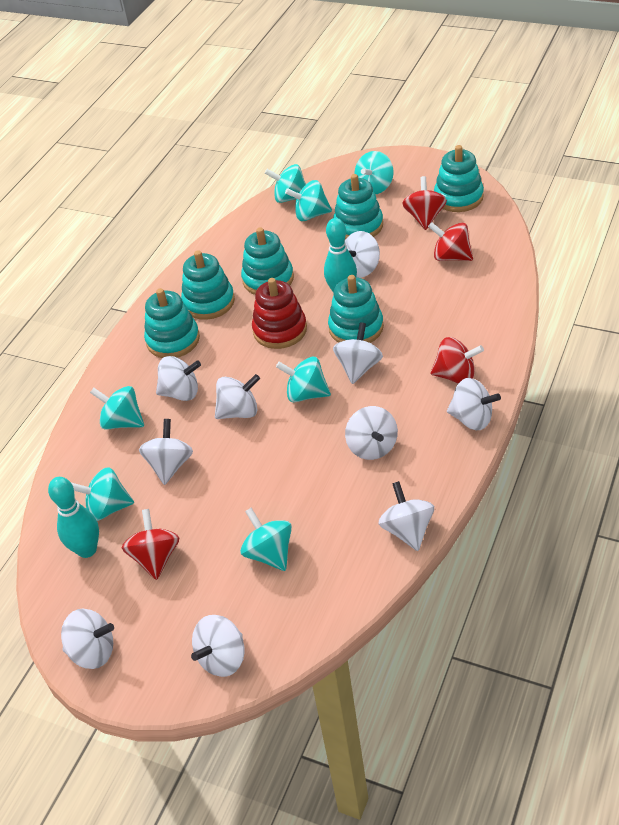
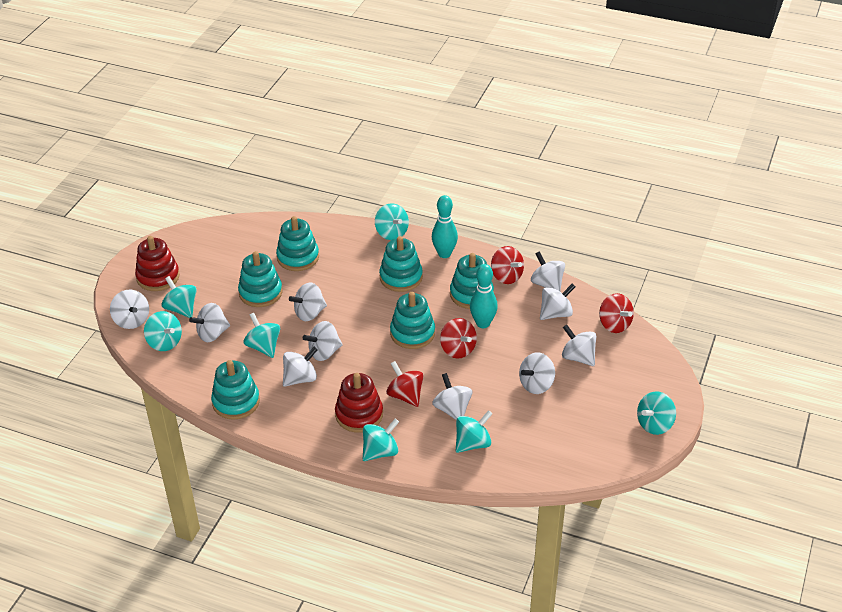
red stacking toy: 1 -> 2

